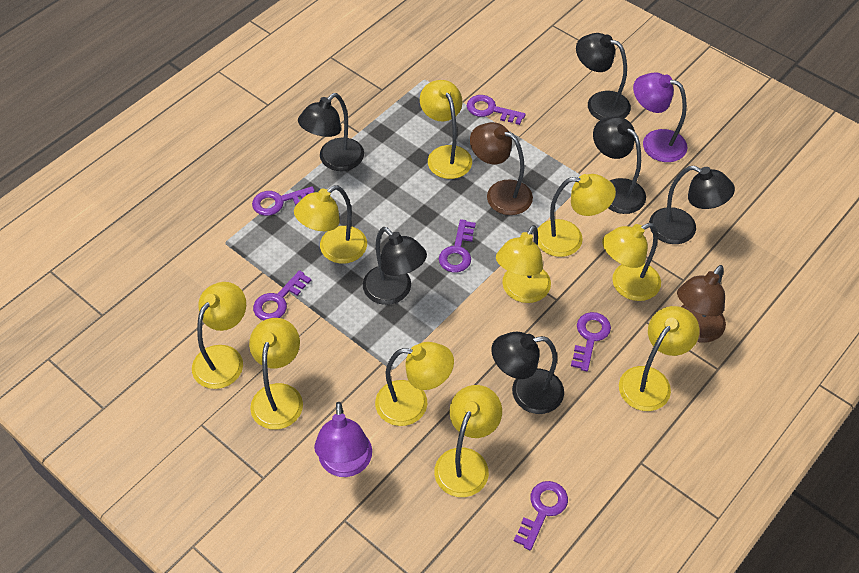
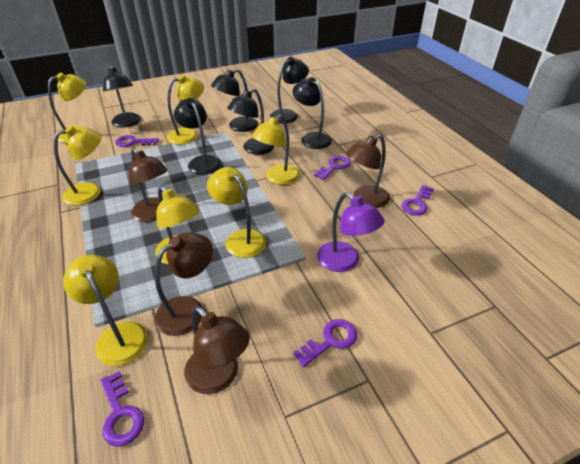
brown lamp: 2 -> 4
purple key: 6 -> 5
purple lamp: 2 -> 1
yellow lamp: 10 -> 7

